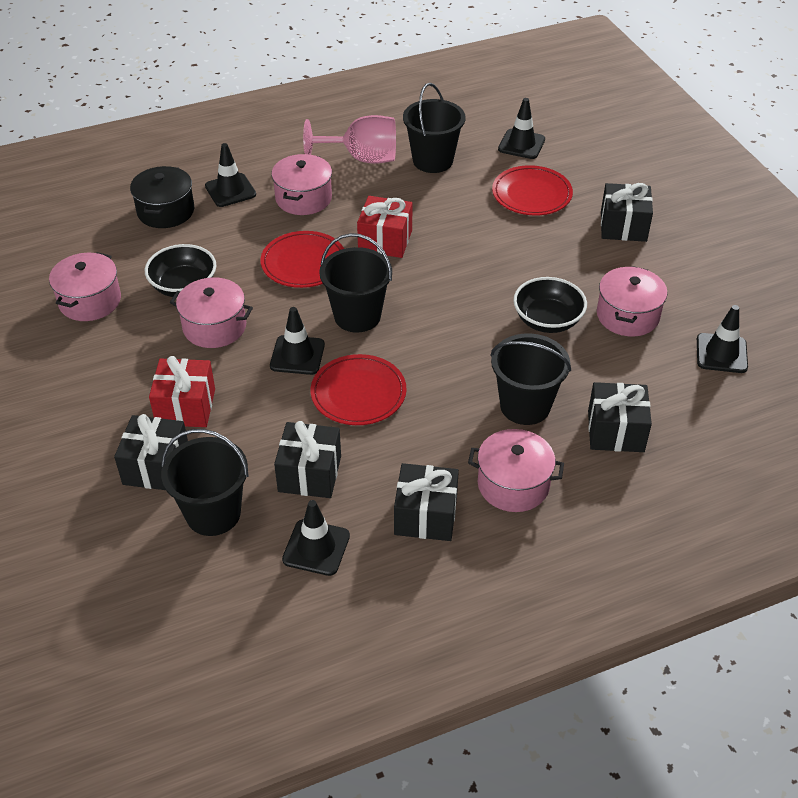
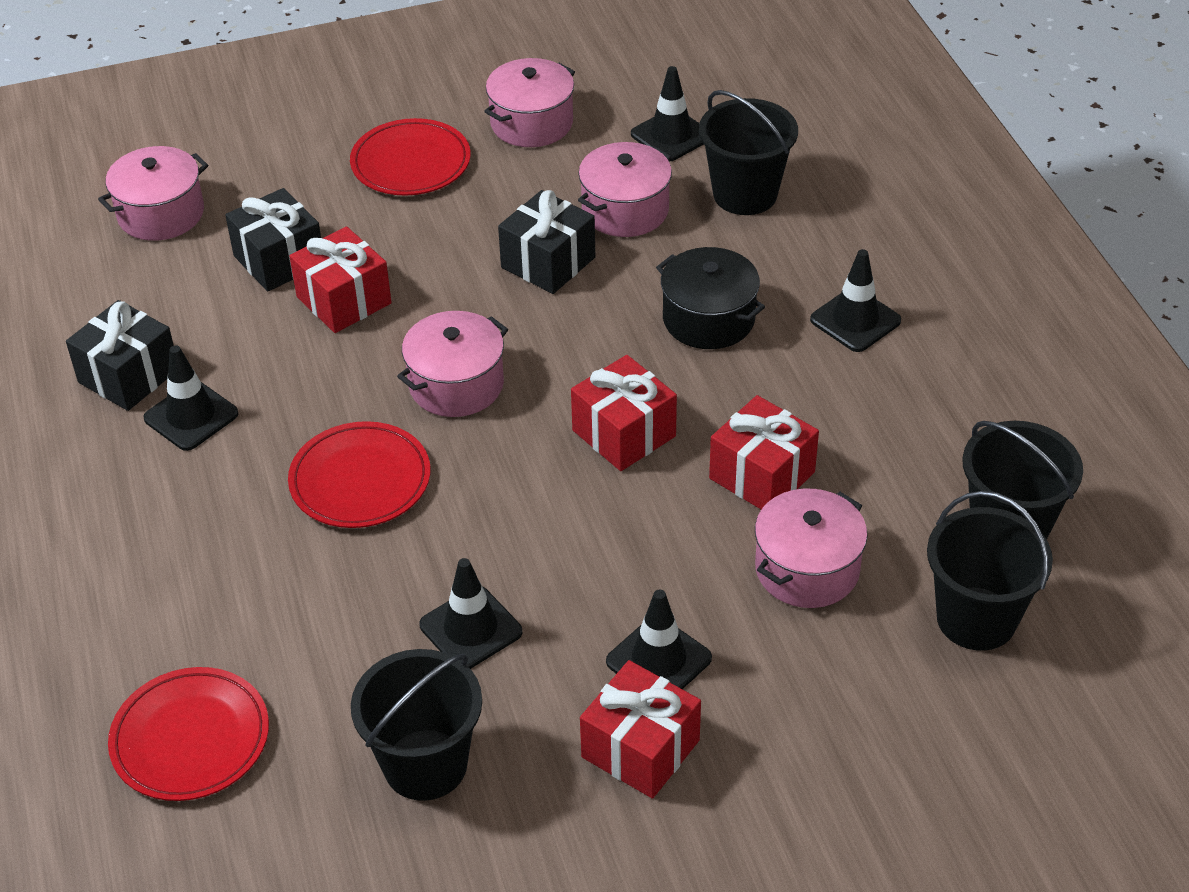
black bowl: 2 -> 0
black gift: 5 -> 3
pink goblet: 1 -> 0
red gift: 2 -> 4

